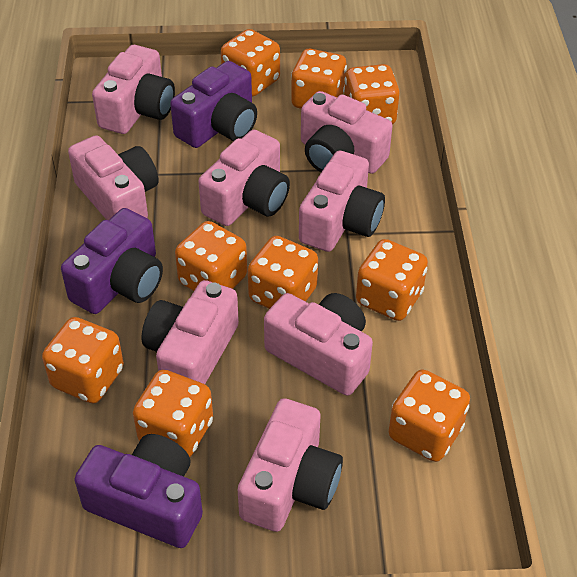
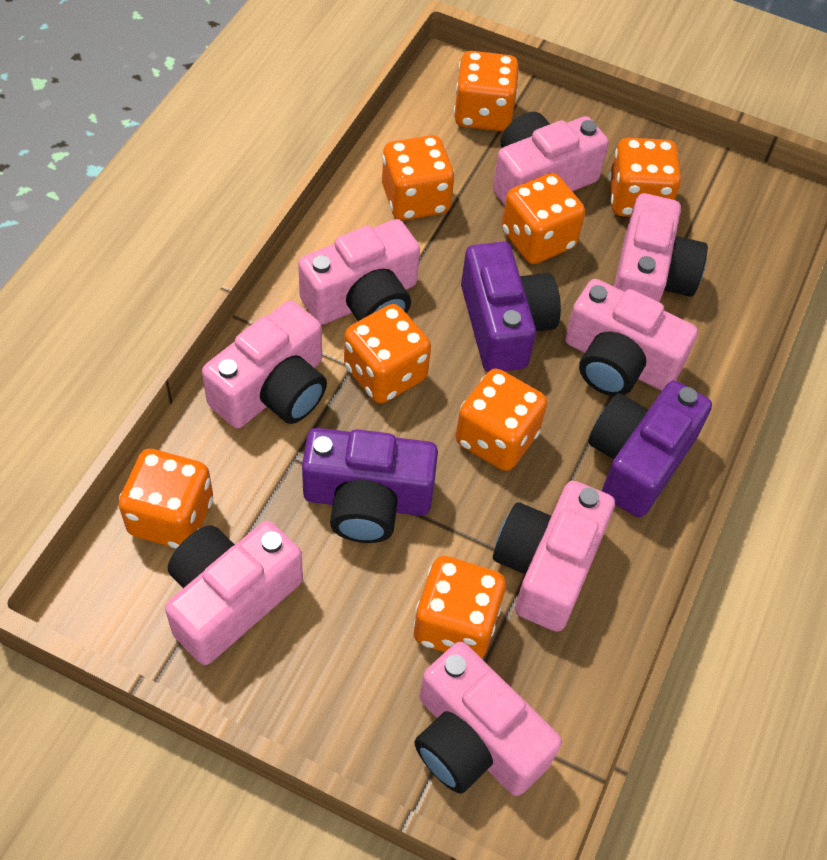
orange dice: 9 -> 8

